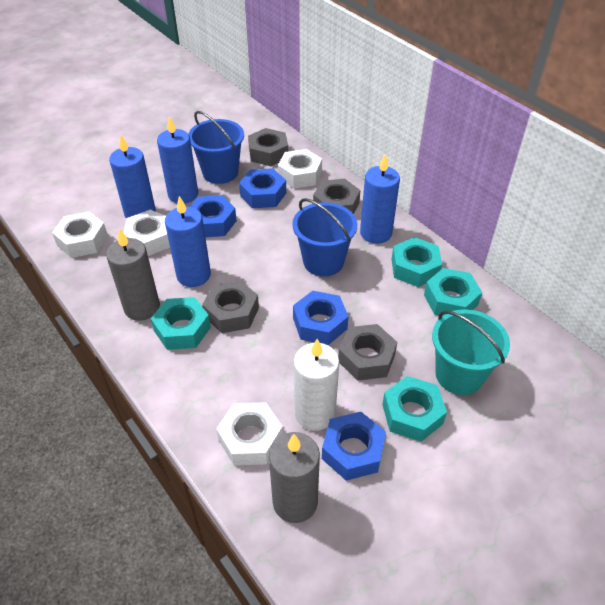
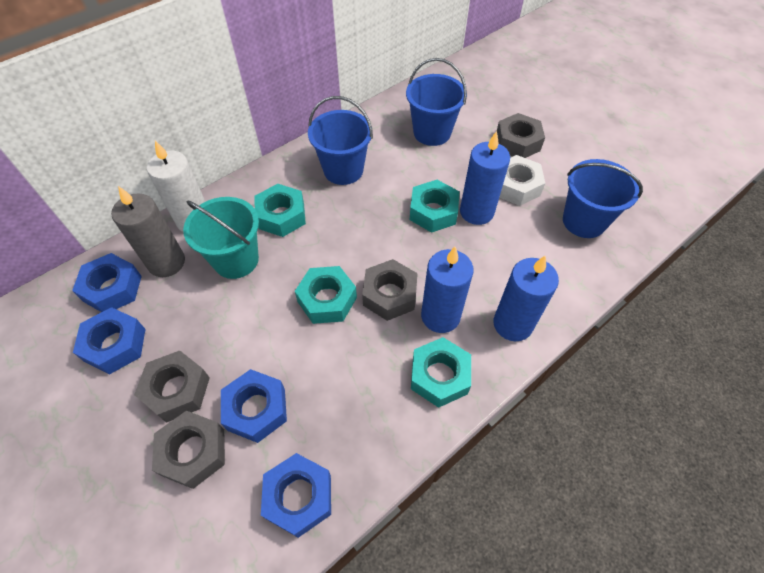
blue bucket: 2 -> 3
blue candle: 4 -> 3
grey candle: 2 -> 1
white nut: 4 -> 1

